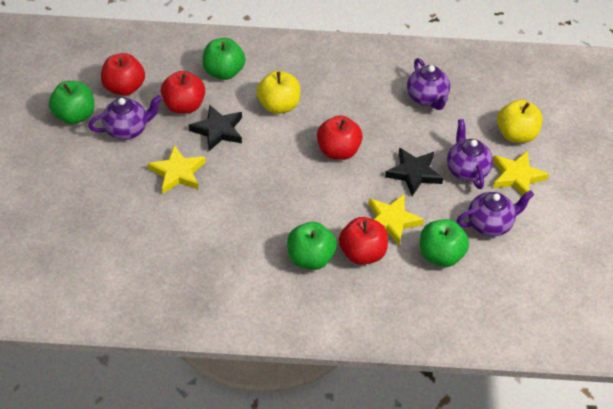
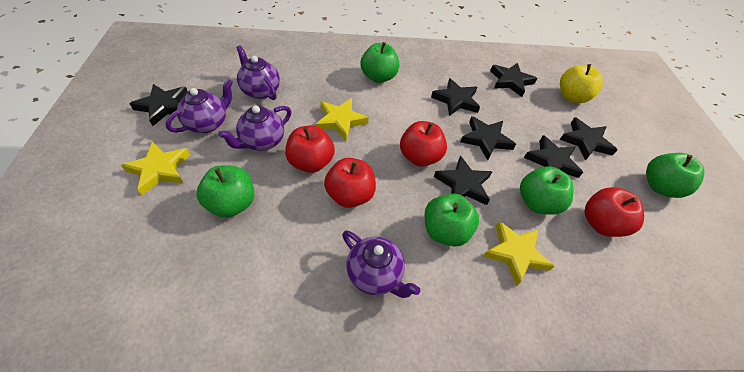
black star: 2 -> 7
green apple: 4 -> 5
yellow apple: 2 -> 1

